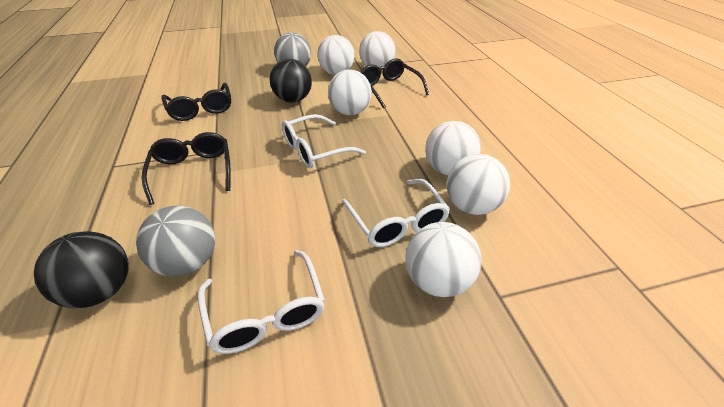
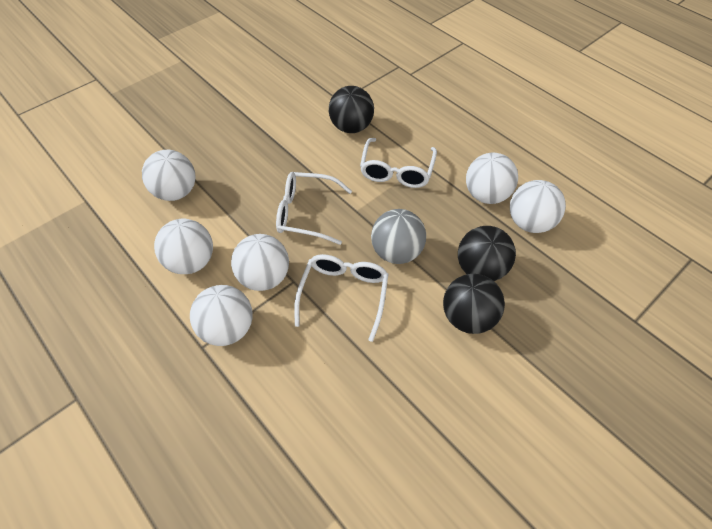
black ball: 2 -> 3
black glasses: 3 -> 0
grey ball: 2 -> 1

